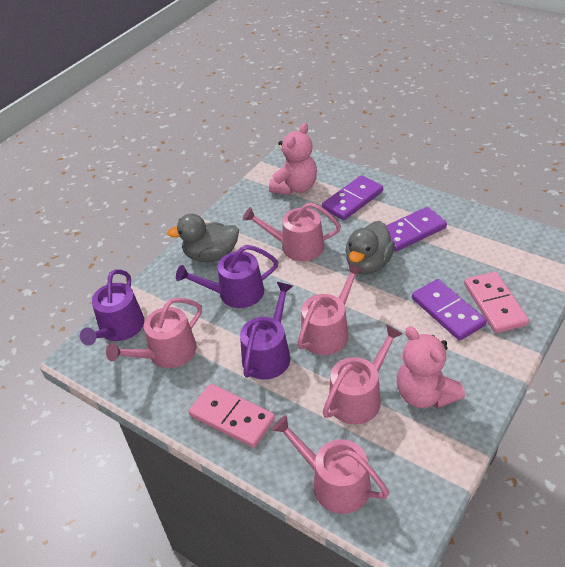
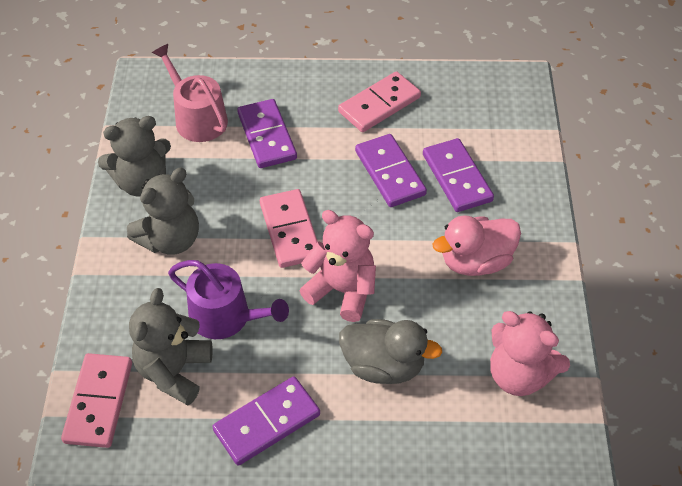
grey duck: 2 -> 1
grey teddy bear: 0 -> 3
pink domino: 2 -> 3
pink duck: 0 -> 1
pink watering can: 5 -> 1
purple domino: 3 -> 4
purple watering can: 3 -> 1

